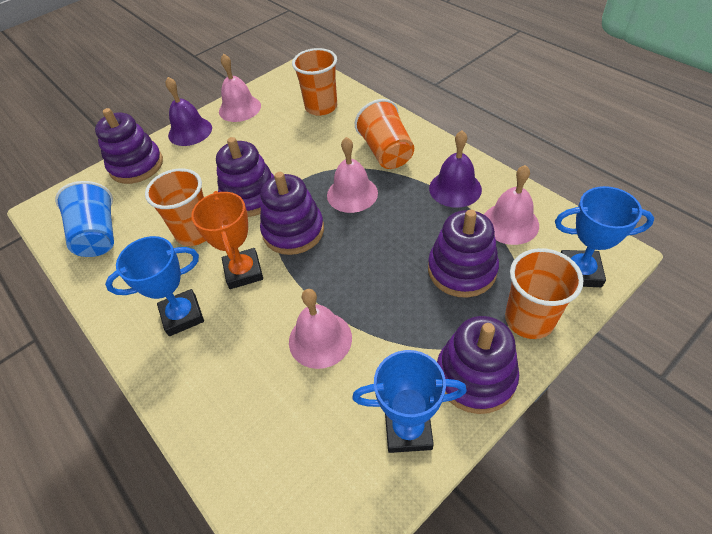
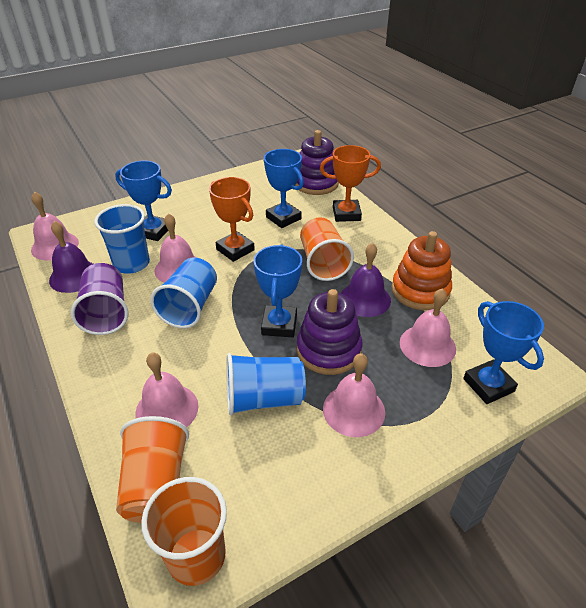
blue cup: 1 -> 3
blue trophy: 3 -> 4
orange cup: 4 -> 3
orange stacking toy: 0 -> 1
orange trophy: 1 -> 2
pink bell: 4 -> 5
purple cup: 0 -> 1
purple stacking toy: 5 -> 2

